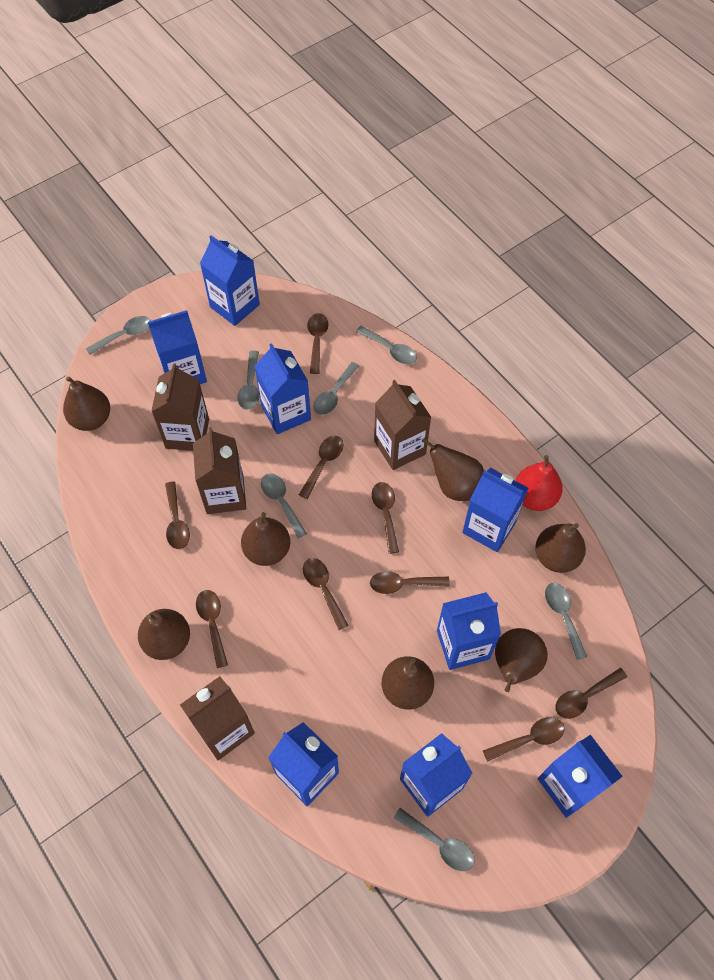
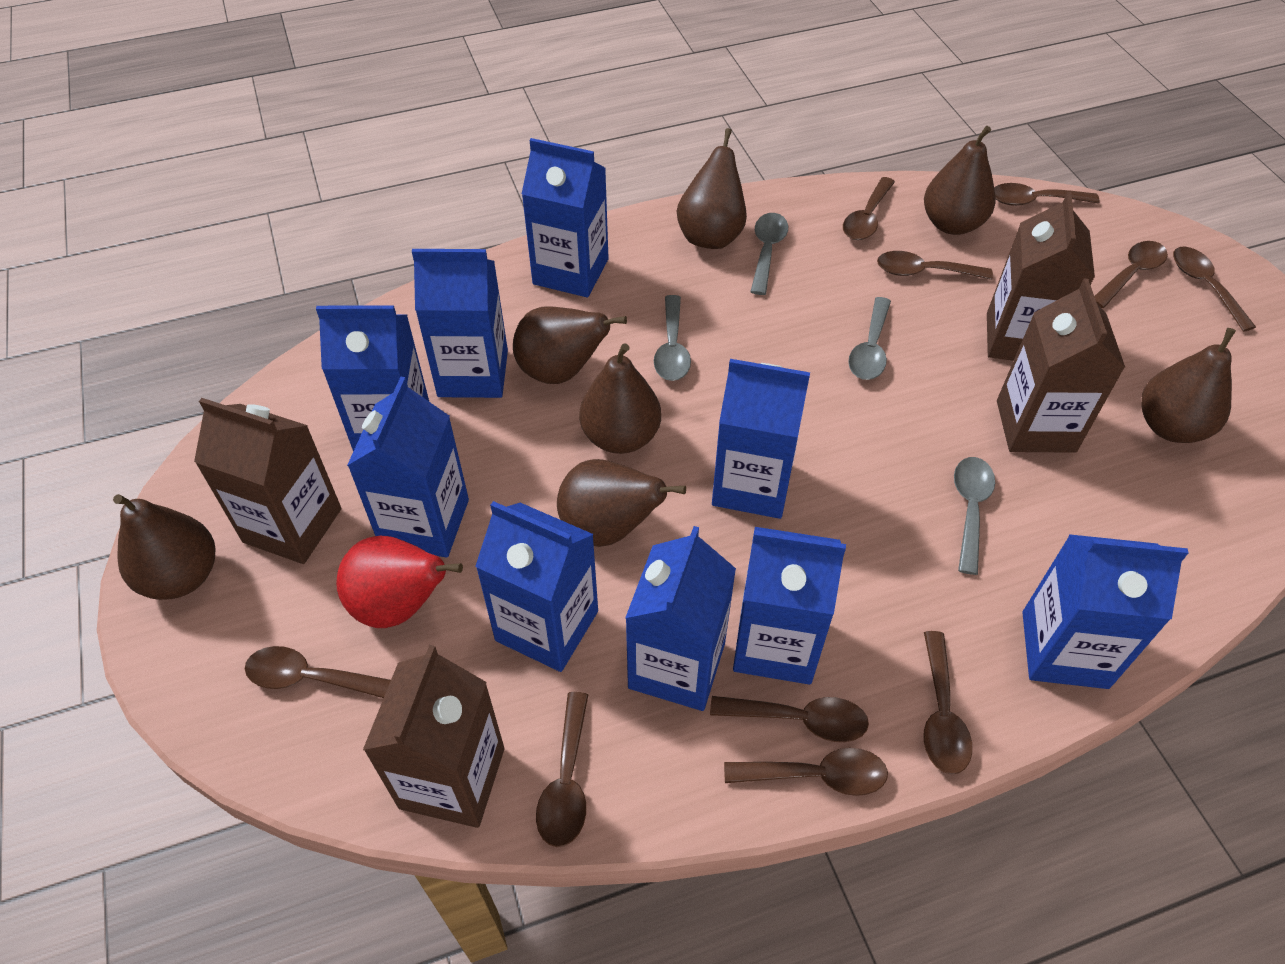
blue carton: 8 -> 9
brown spoon: 9 -> 10
grey spoon: 7 -> 4

